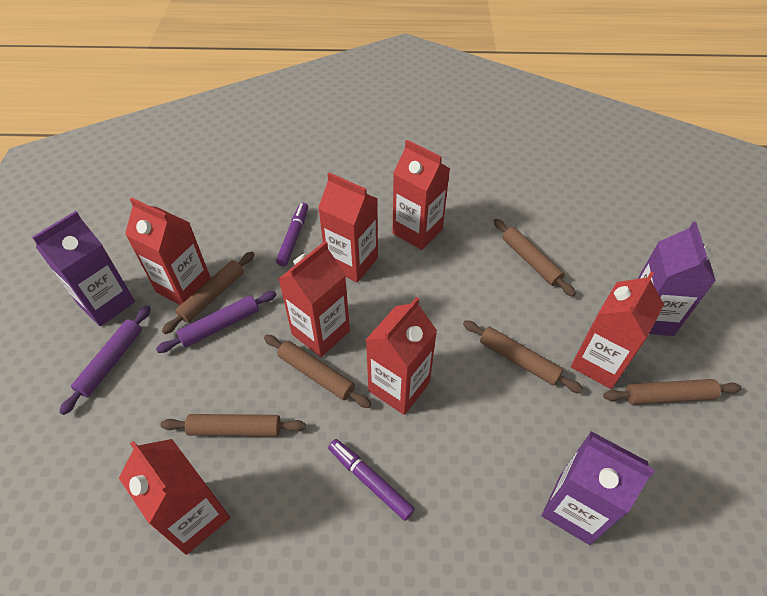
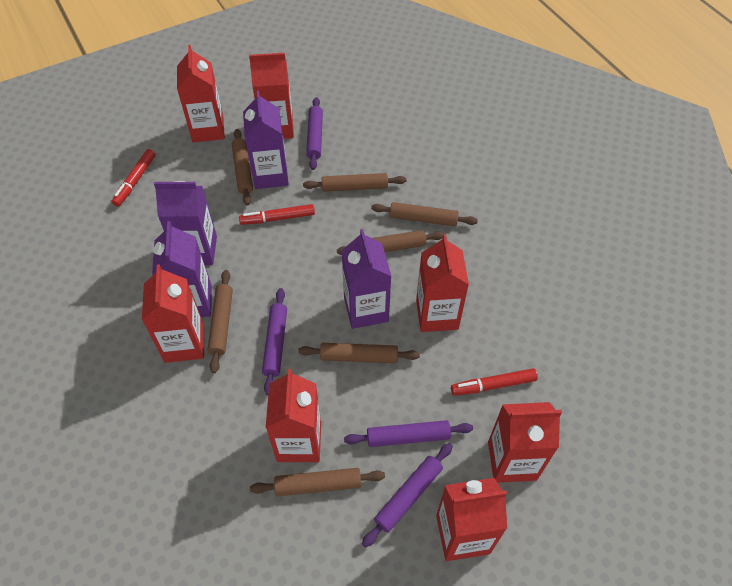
brown rolling pin: 6 -> 7
purple carton: 3 -> 4
purple marker: 2 -> 0
purple rolling pin: 2 -> 4
red marker: 0 -> 3

